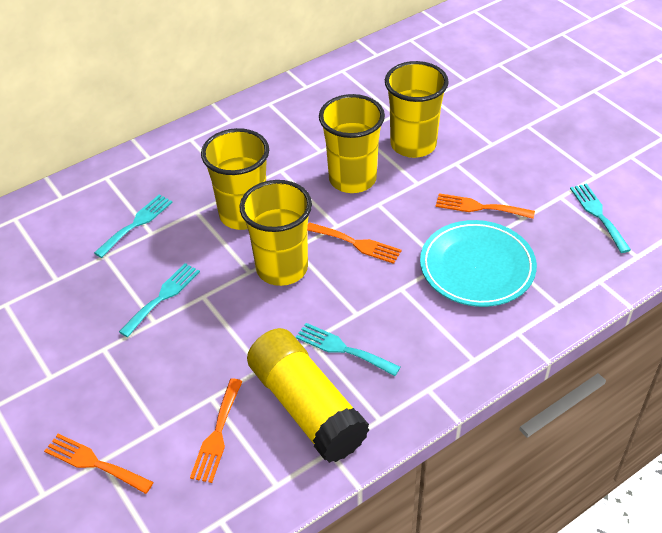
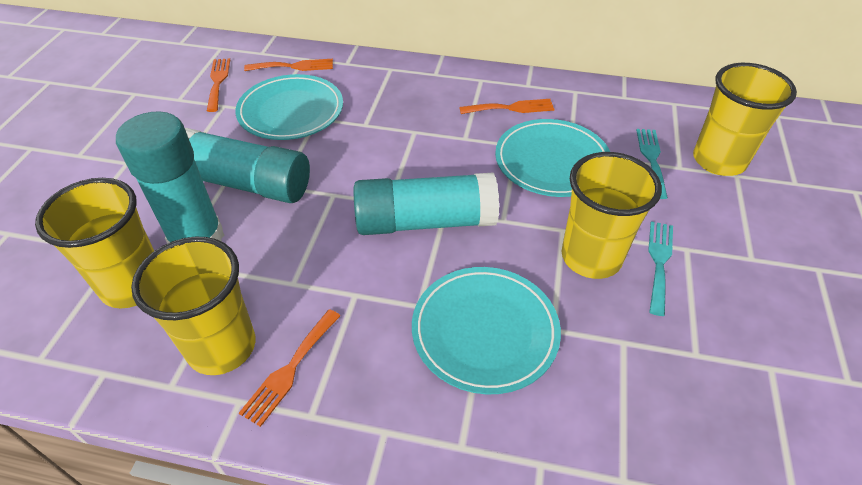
turquoise fork: 4 -> 2
turquoise glue stick: 0 -> 3
turquoise plate: 1 -> 3
yellow glue stick: 1 -> 0

